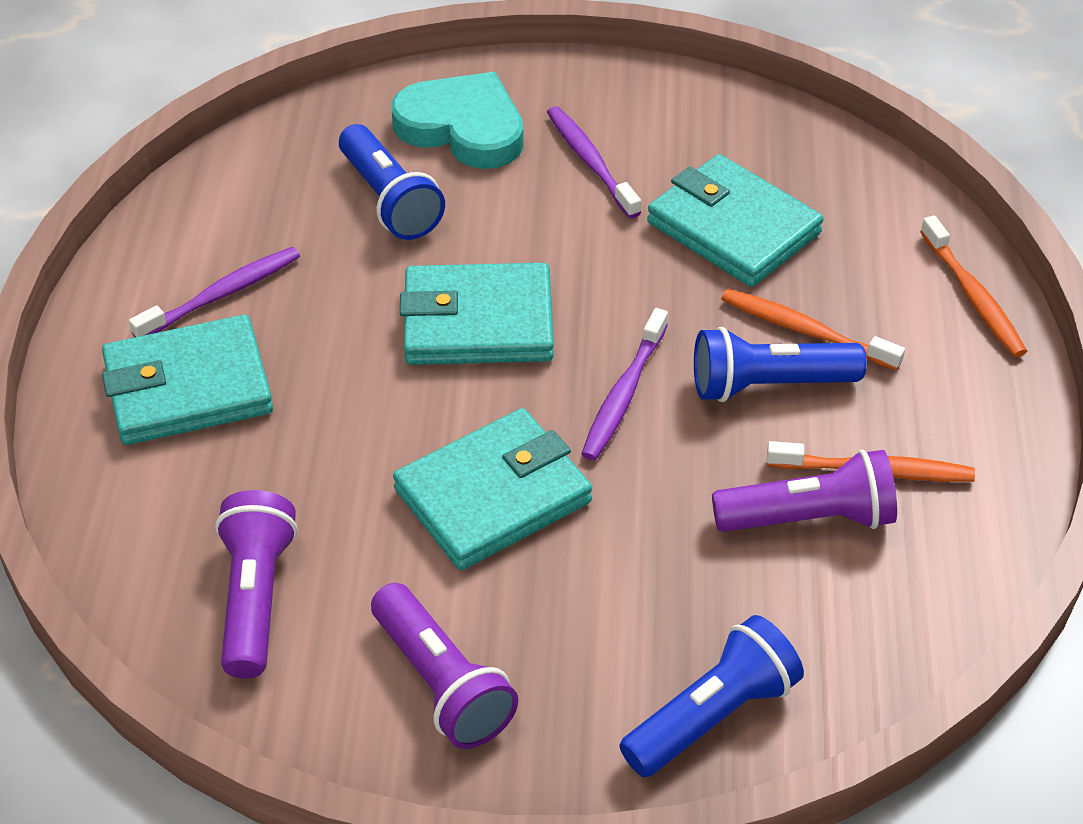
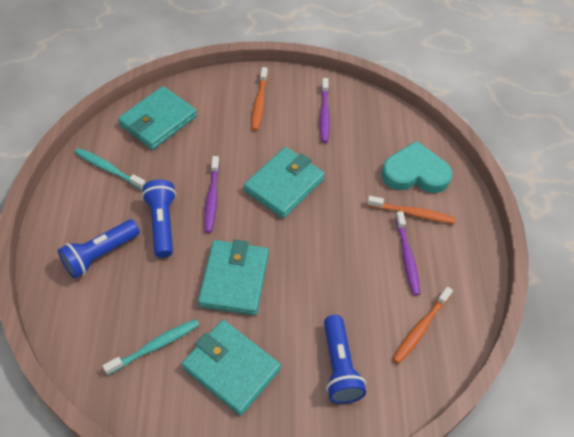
purple flashlight: 3 -> 0
turquoise toothbrush: 0 -> 2

